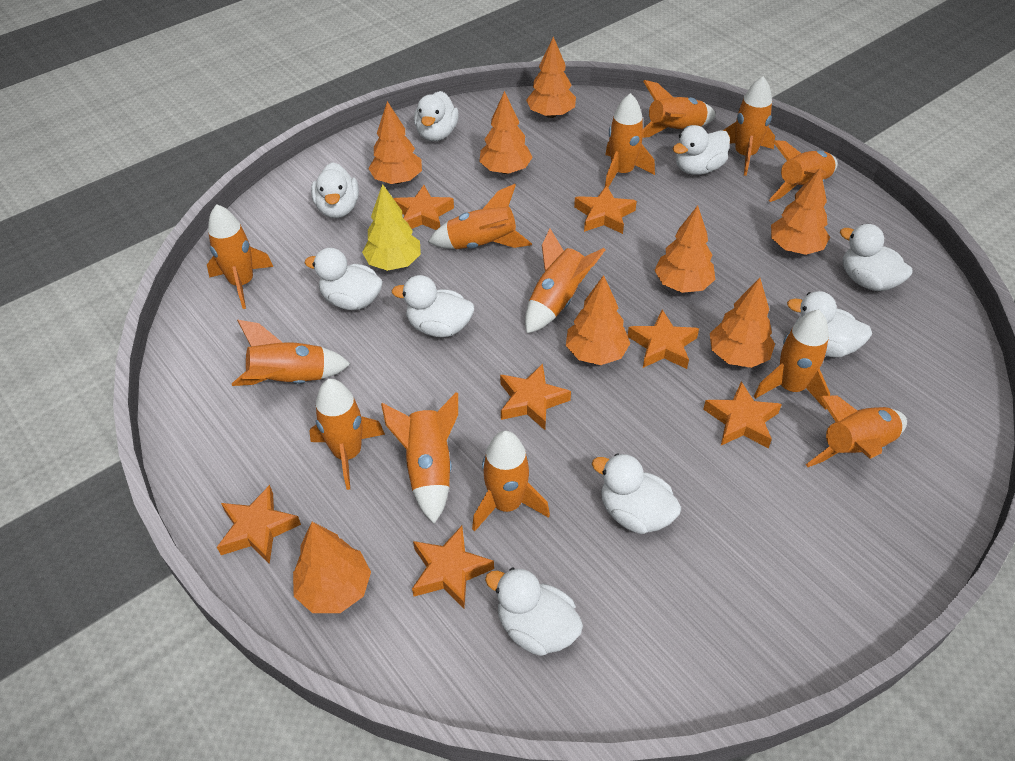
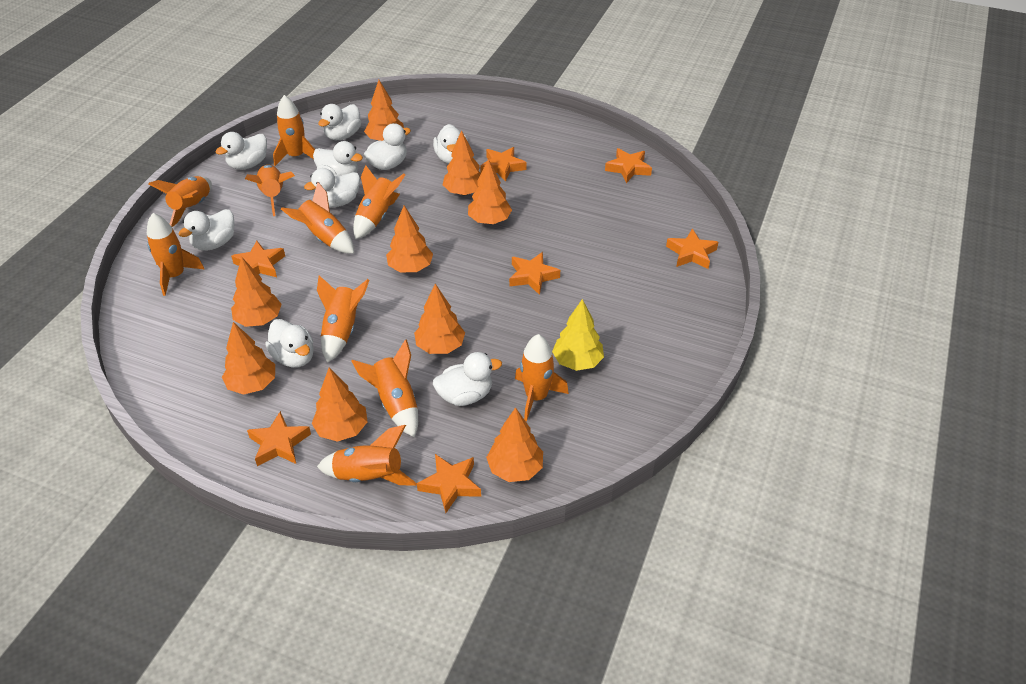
orange rocket: 13 -> 10
orange tree: 8 -> 9

